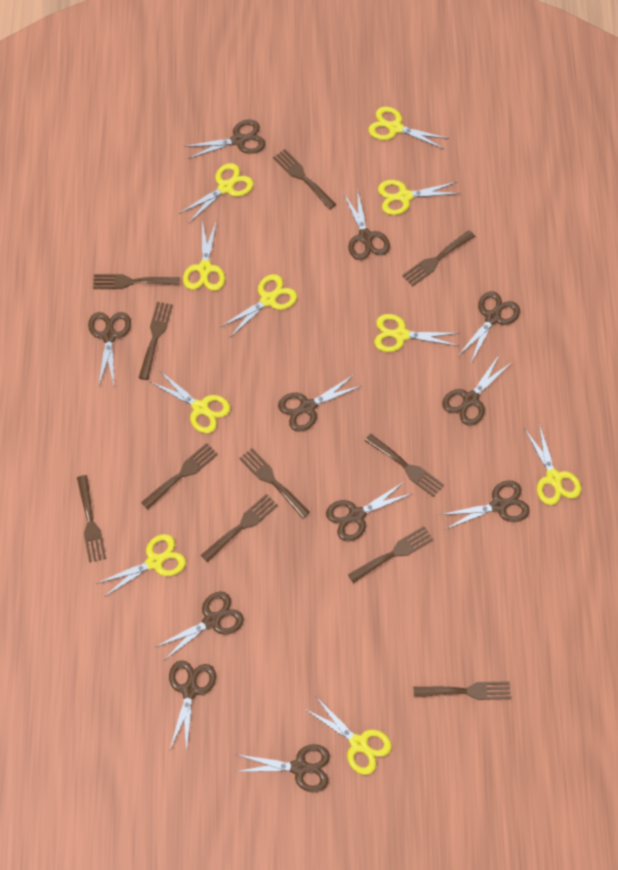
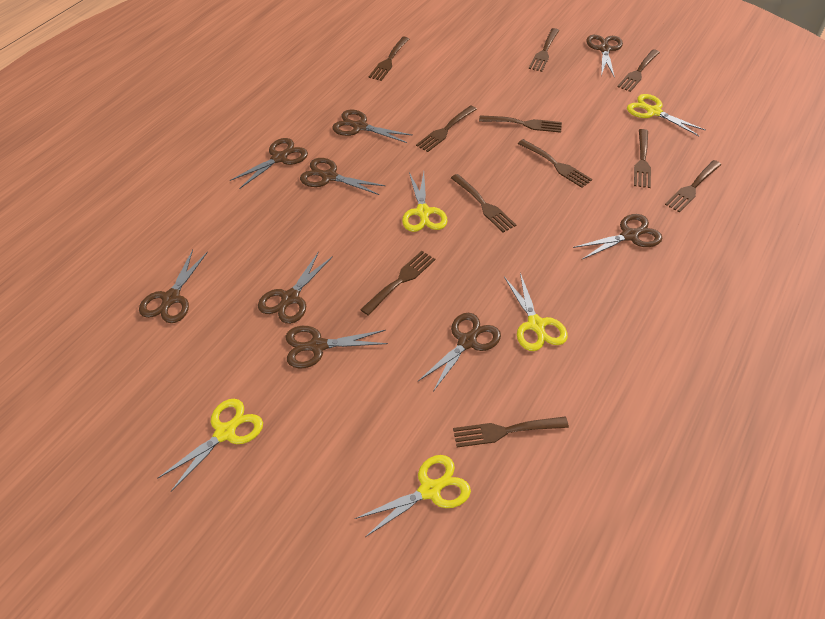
brown scissors: 11 -> 9
yellow scissors: 10 -> 5

